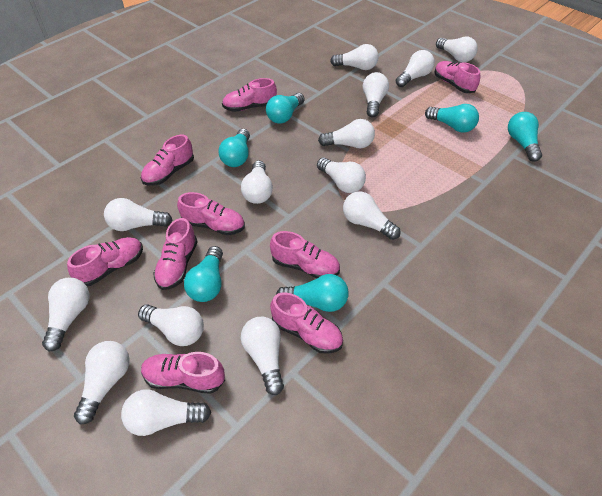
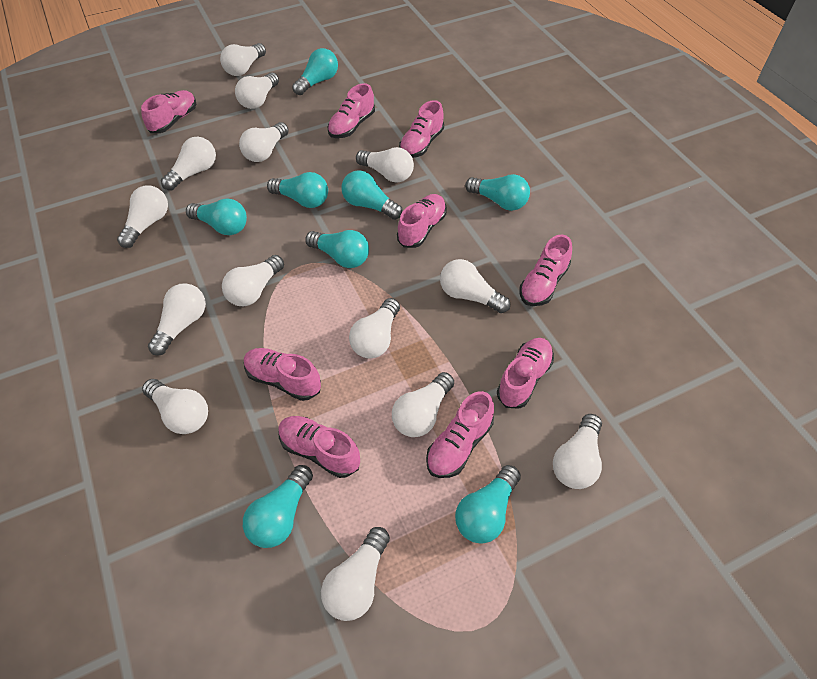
turquoise light bulb: 6 -> 8

